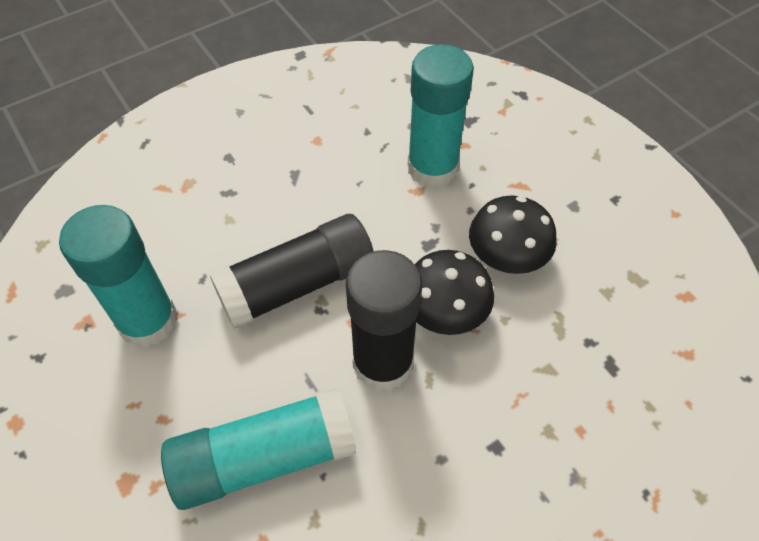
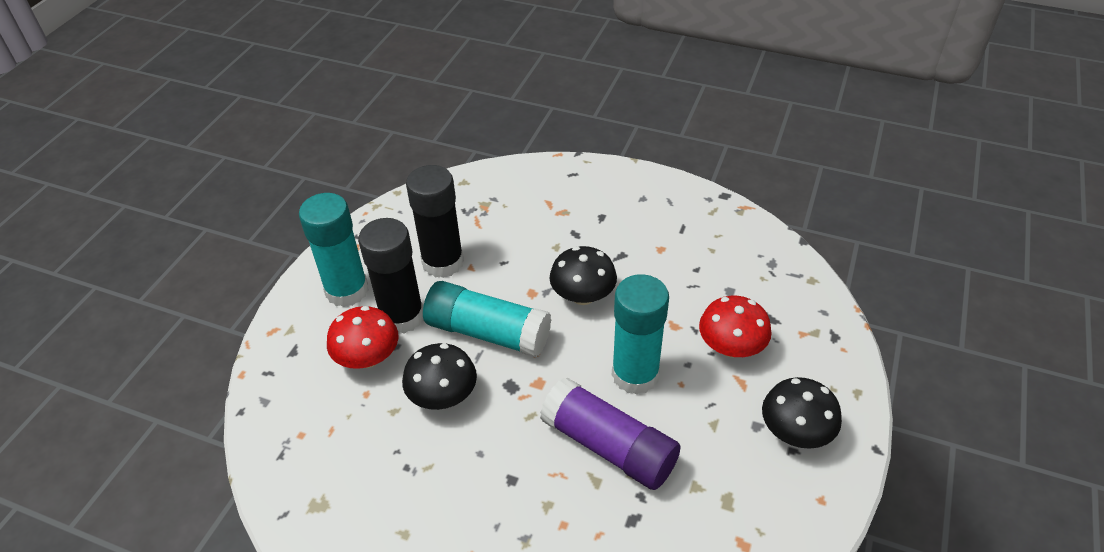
black mushroom: 2 -> 3
purple glue stick: 0 -> 1
red mushroom: 0 -> 2

